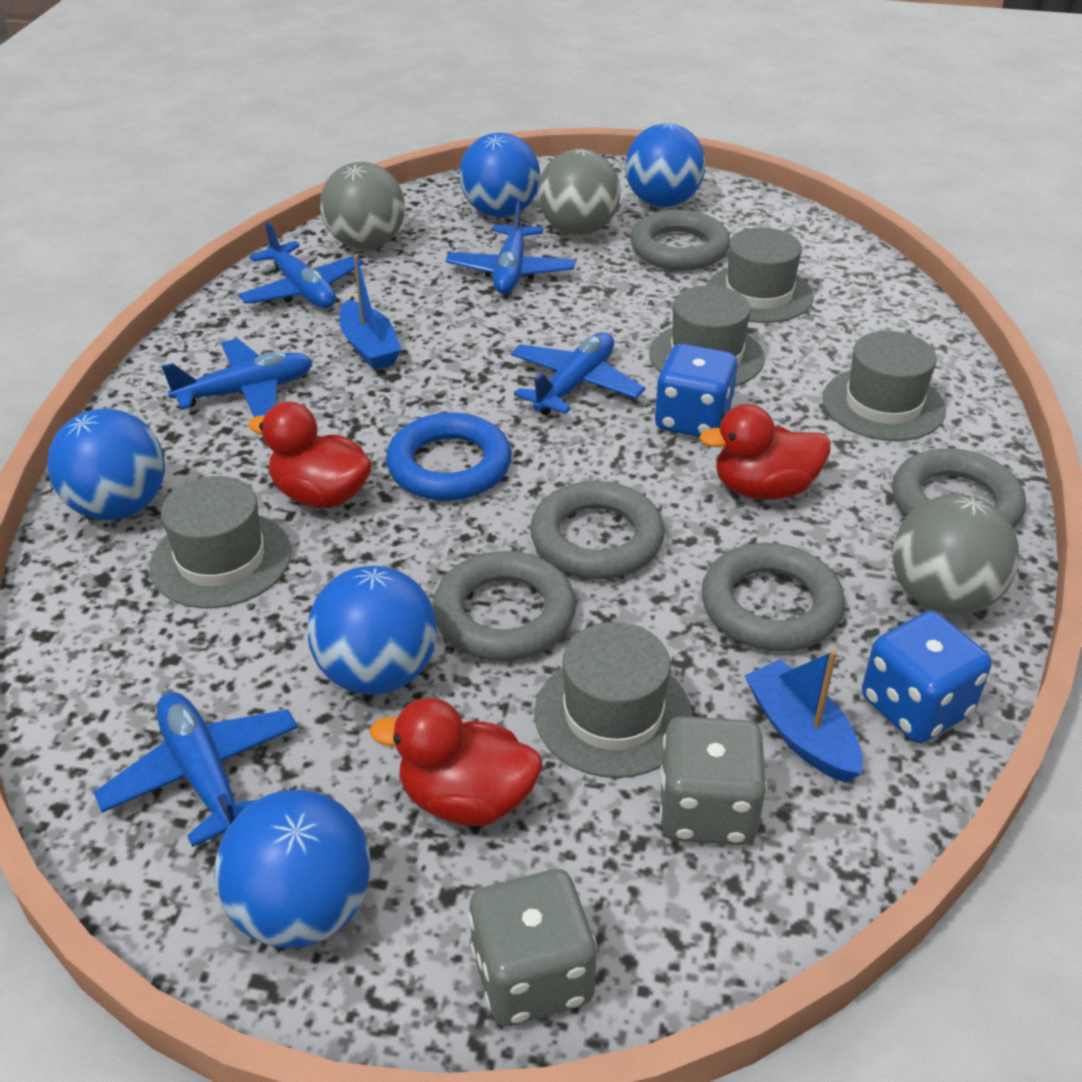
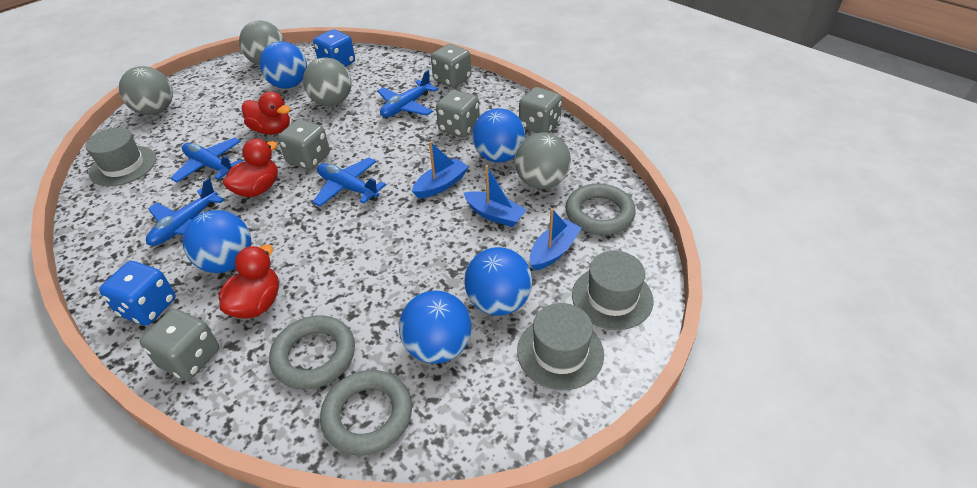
blue boat: 2 -> 3
blue plane: 5 -> 4
blue ring: 1 -> 0
grey ball: 3 -> 4
grey dice: 2 -> 5
grey hat: 5 -> 3
grey ring: 5 -> 3

